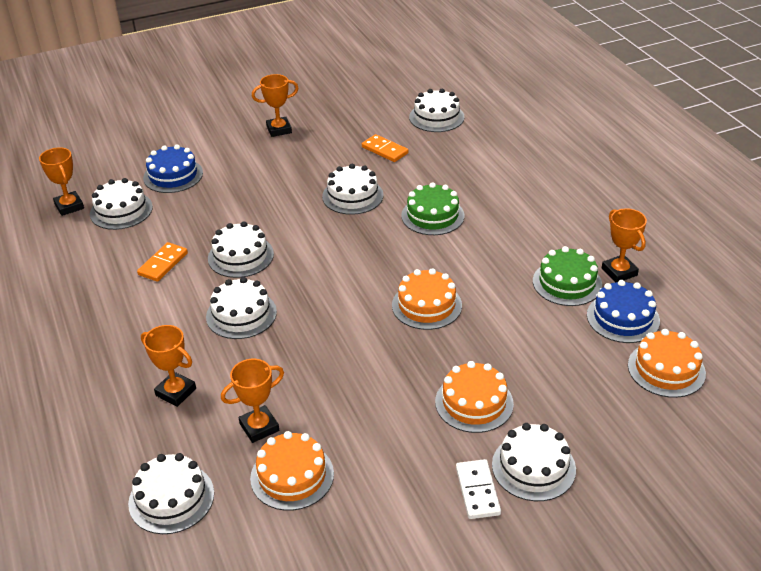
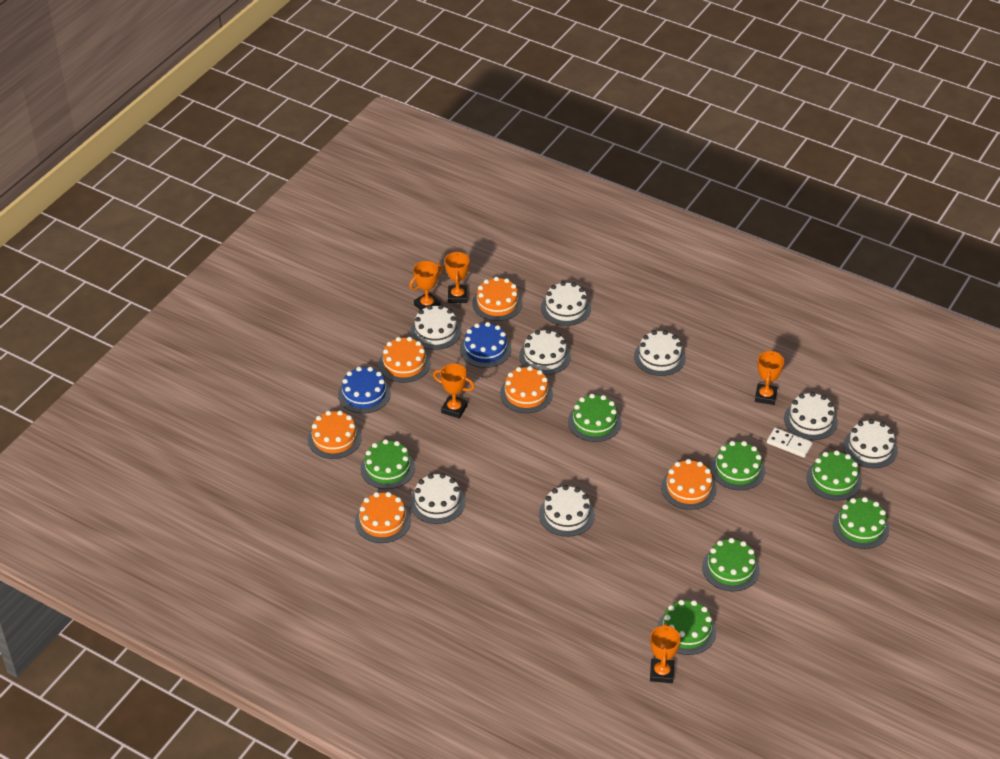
green cake: 2 -> 7
orange cake: 4 -> 6
orange domino: 2 -> 0
white cake: 7 -> 8

